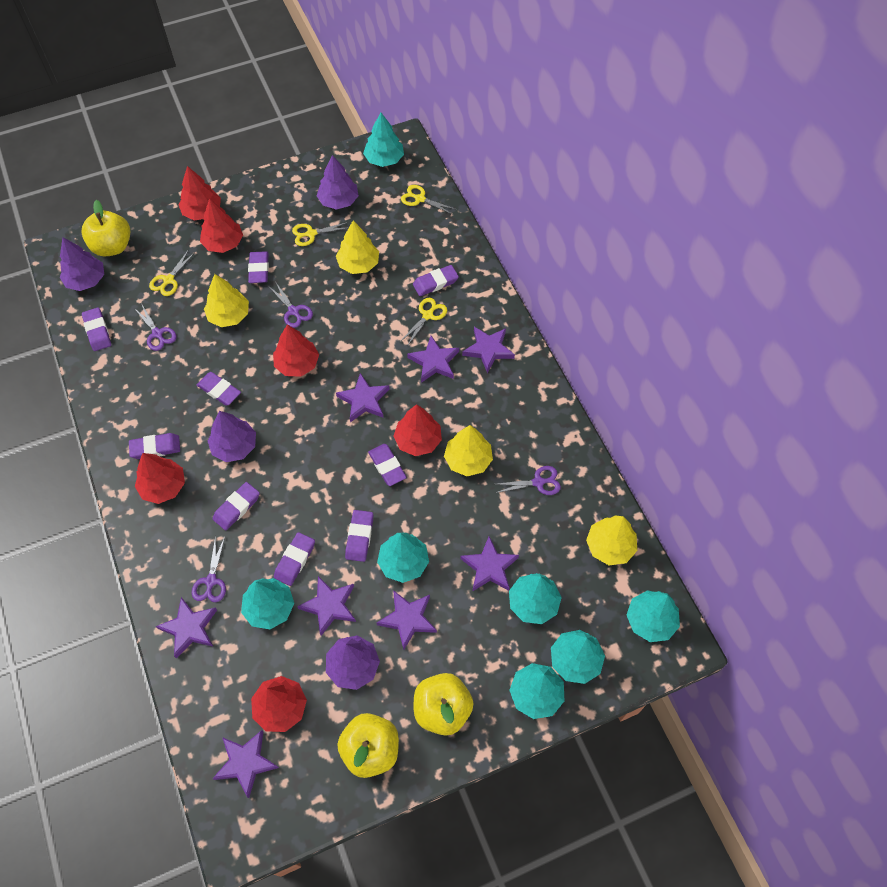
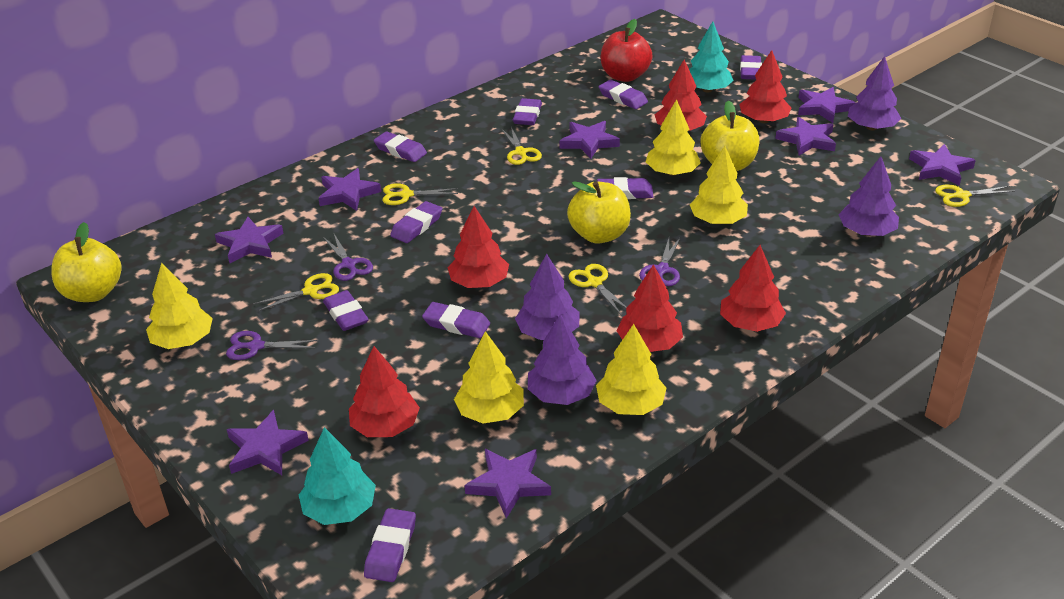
purple scissors: 4 -> 3
red apple: 0 -> 1
turquoise tree: 7 -> 2
yellow scissors: 4 -> 5
yellow tree: 4 -> 5

